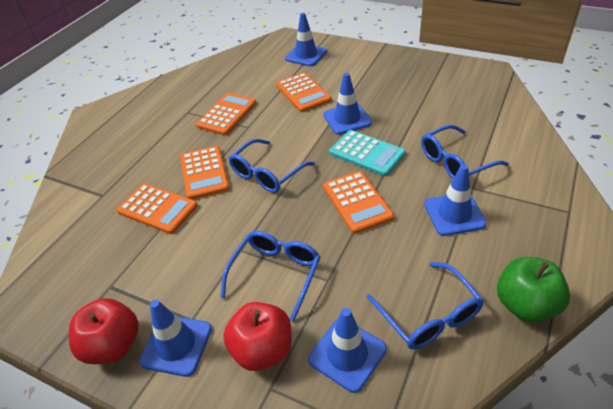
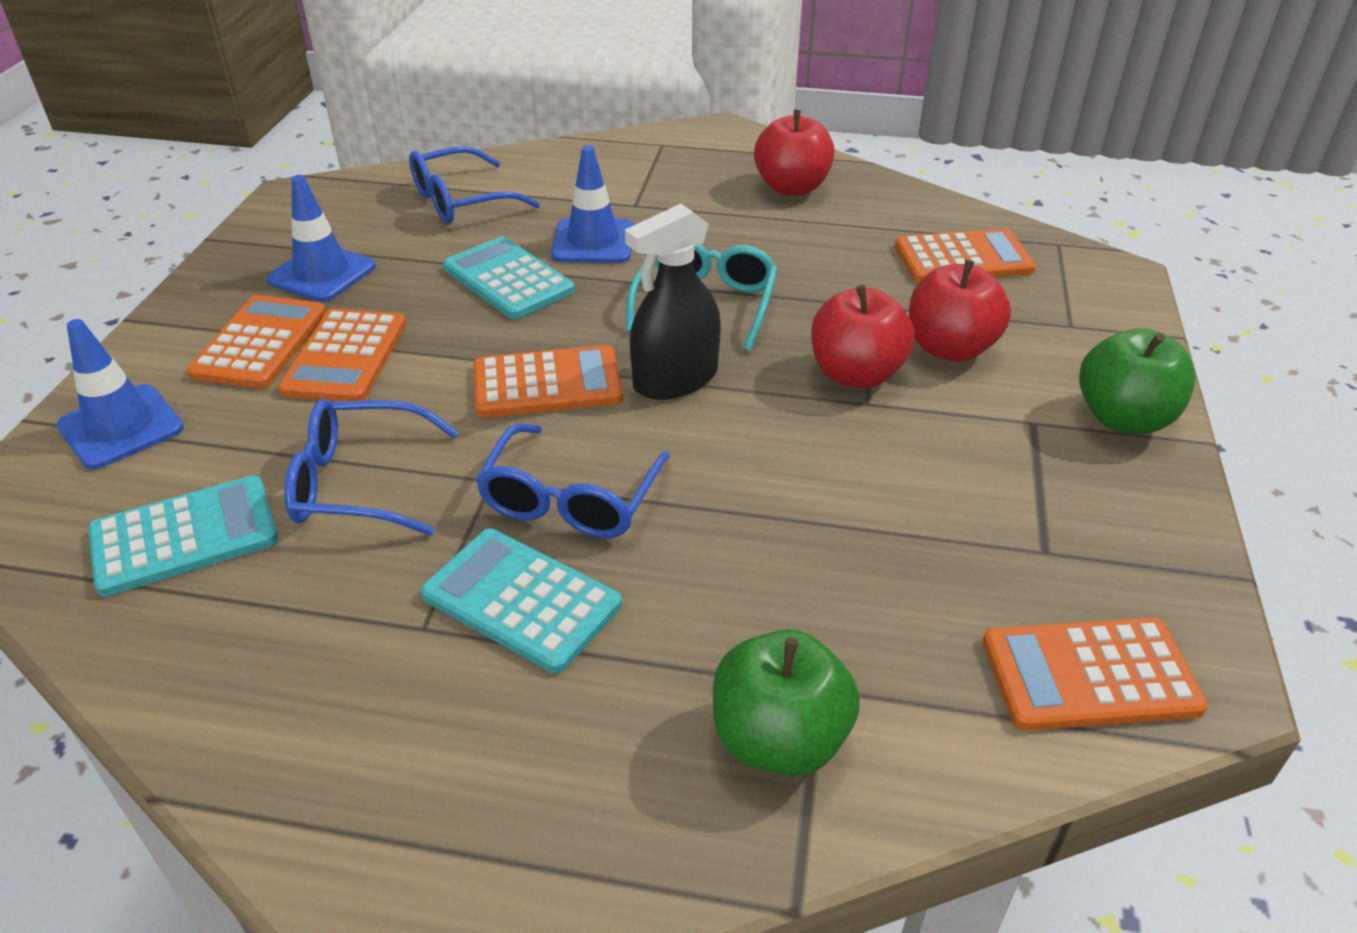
black spray bottle: 0 -> 1
blue glasses: 4 -> 3
blue traffic cone: 5 -> 3
green apple: 1 -> 2
red apple: 2 -> 3
turquoise calculator: 1 -> 3
turquoise glasses: 0 -> 1

